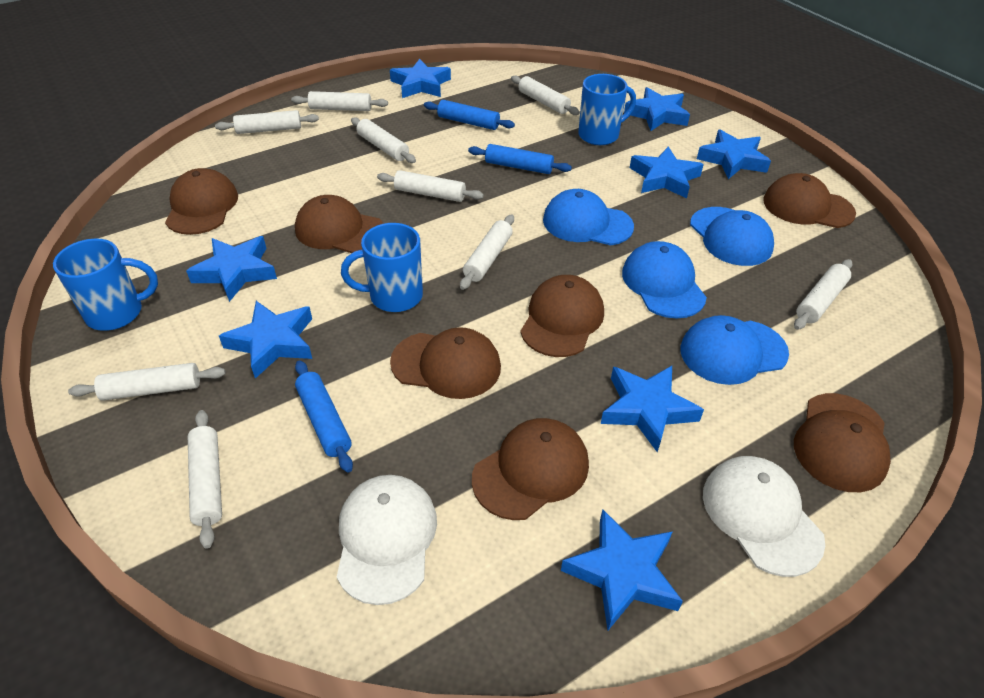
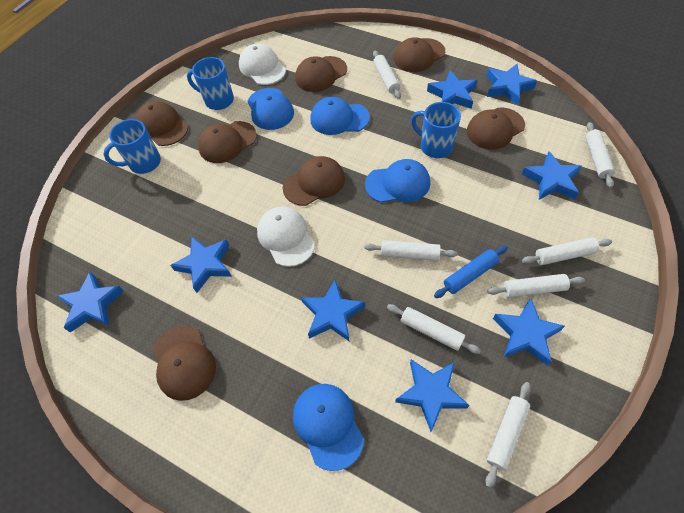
blue rolling pin: 3 -> 1
white rolling pin: 9 -> 7

